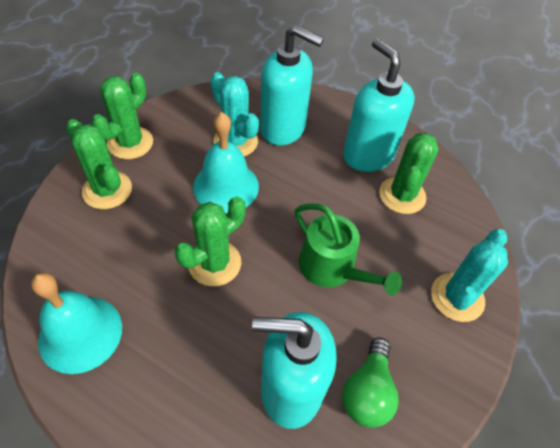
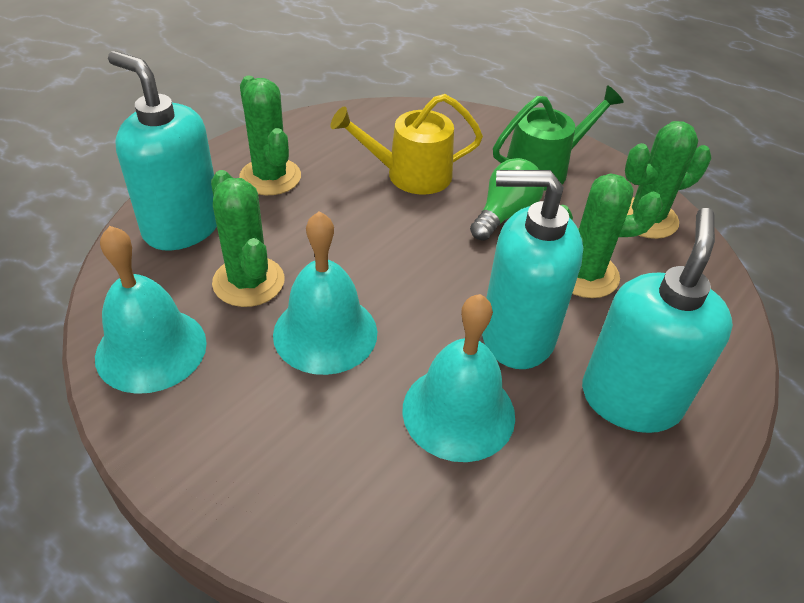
turquoise bell: 2 -> 3
turquoise cactus: 2 -> 0
yellow watering can: 0 -> 1

